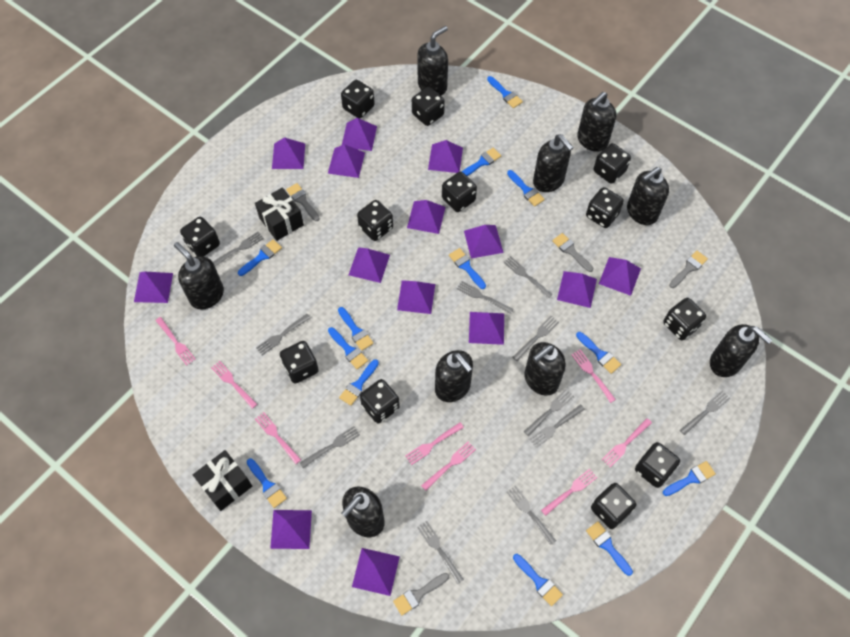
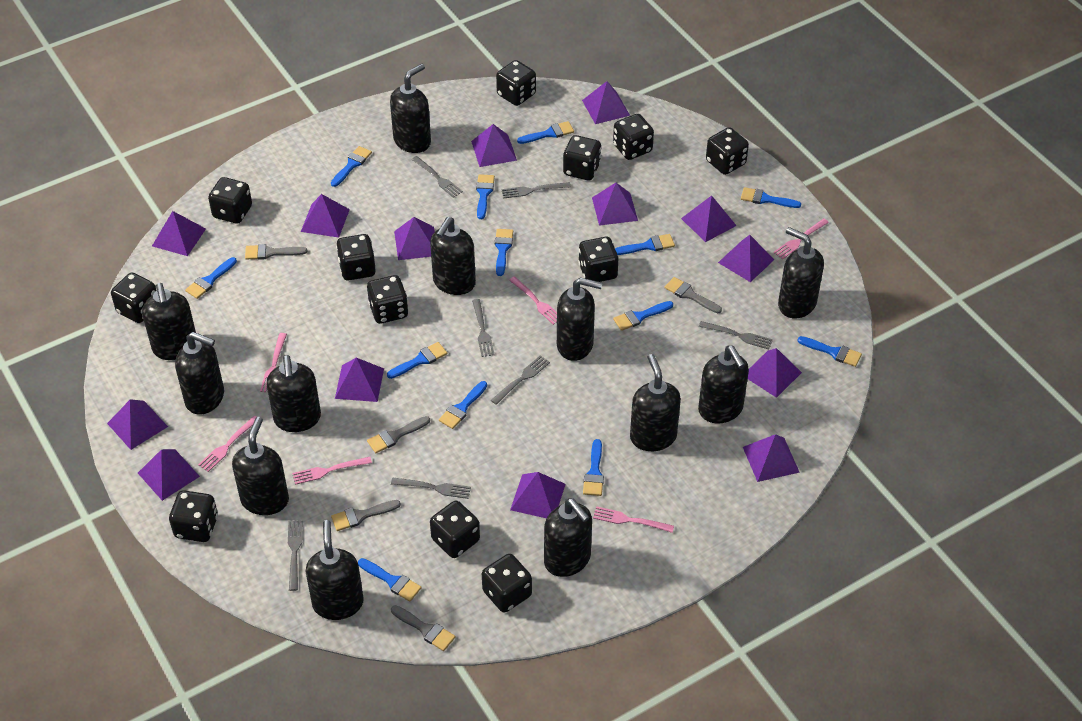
black gift: 2 -> 0
black soap dispenser: 9 -> 12
grey brush: 4 -> 5
grey fork: 11 -> 7
pink fork: 8 -> 6

